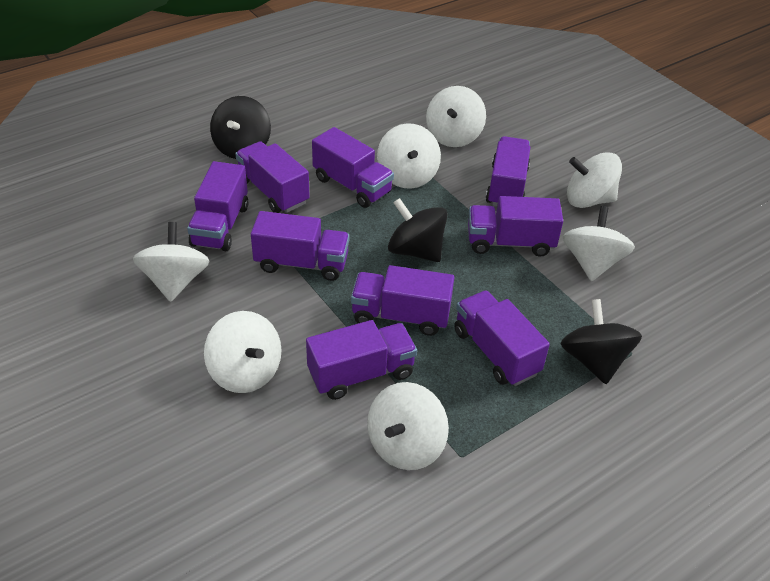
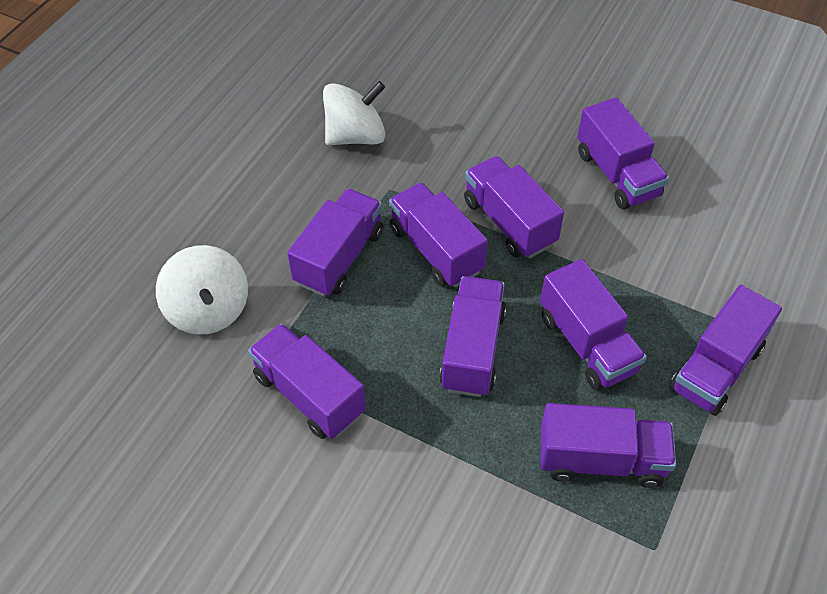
black spinning top: 3 -> 0
white spinning top: 7 -> 2

